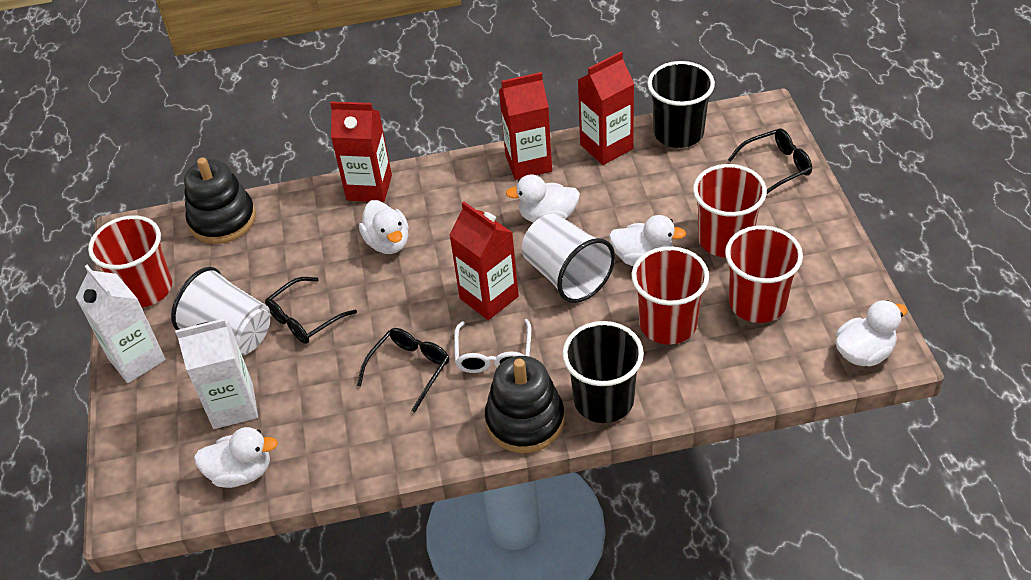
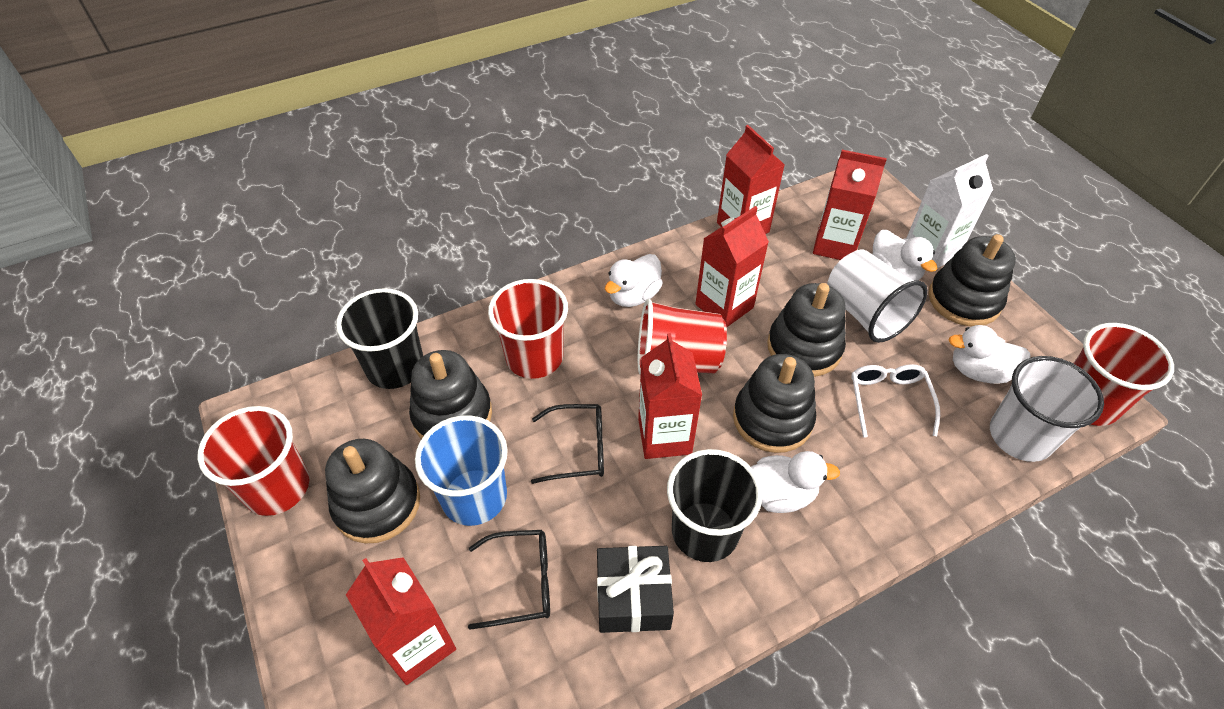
black gift: 0 -> 1
black glasses: 3 -> 2
black stacking toy: 2 -> 5
blue cup: 0 -> 1
red carton: 4 -> 5
white carton: 2 -> 1
white duck: 5 -> 4

